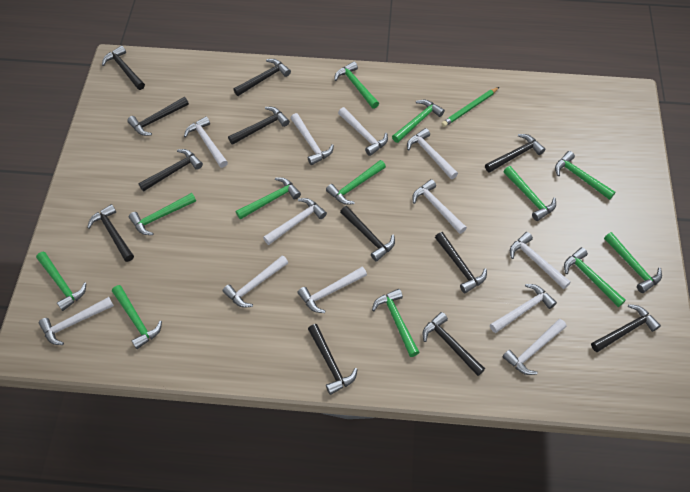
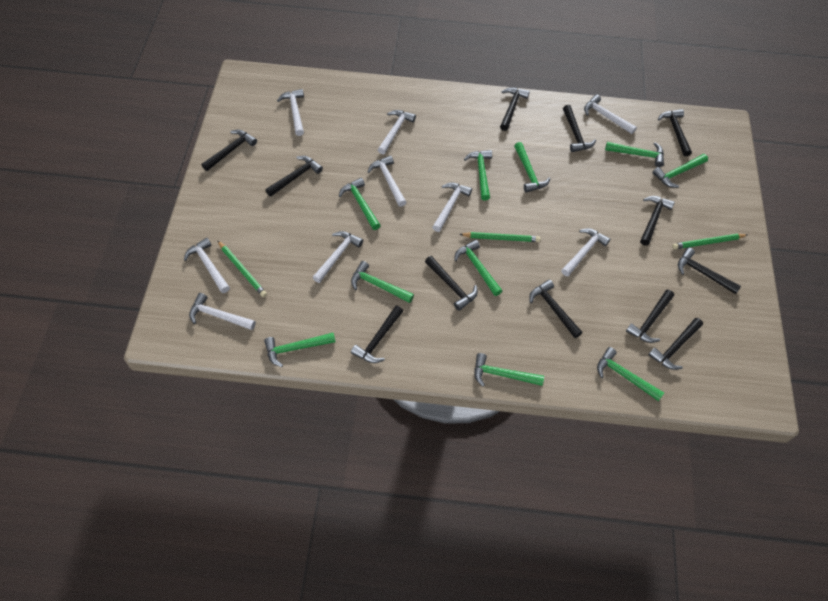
green hammer: 12 -> 10
green pencil: 1 -> 3
white hammer: 12 -> 9

